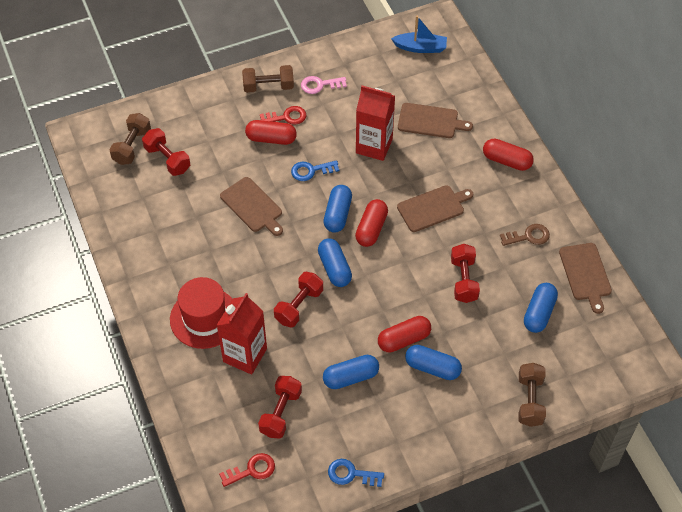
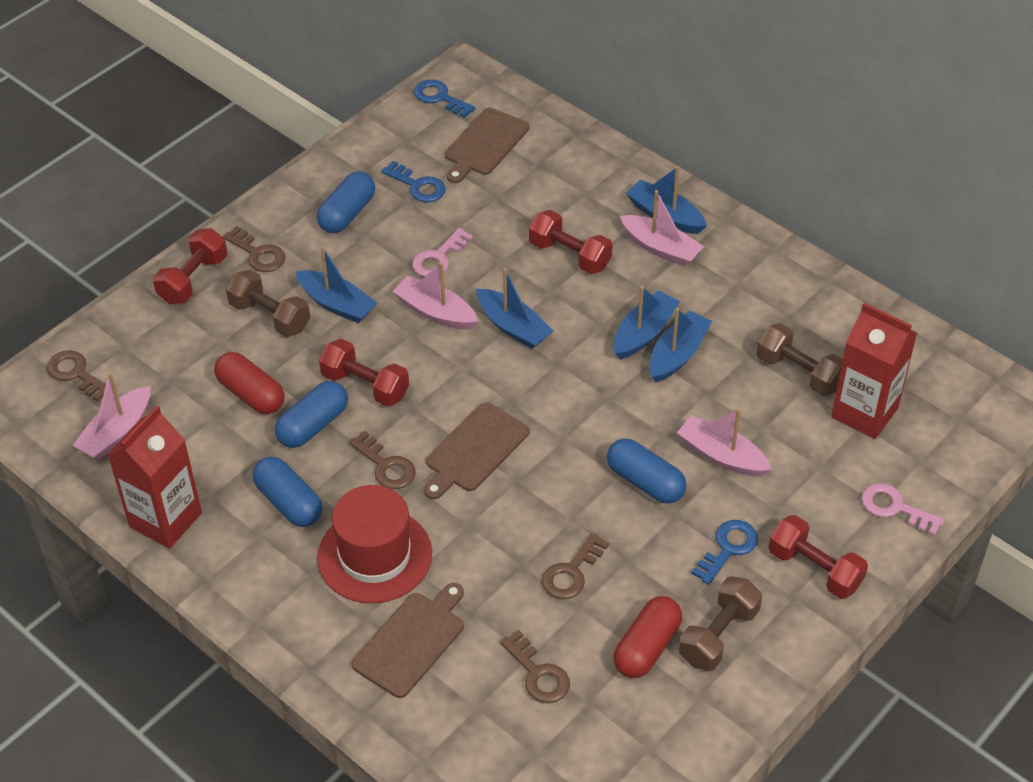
blue boat: 1 -> 5
blue capsule: 5 -> 4
blue key: 2 -> 3
brown cutting board: 4 -> 3
brown key: 1 -> 5
pink boat: 0 -> 4
pink key: 1 -> 2
red capsule: 4 -> 2
red key: 2 -> 0

